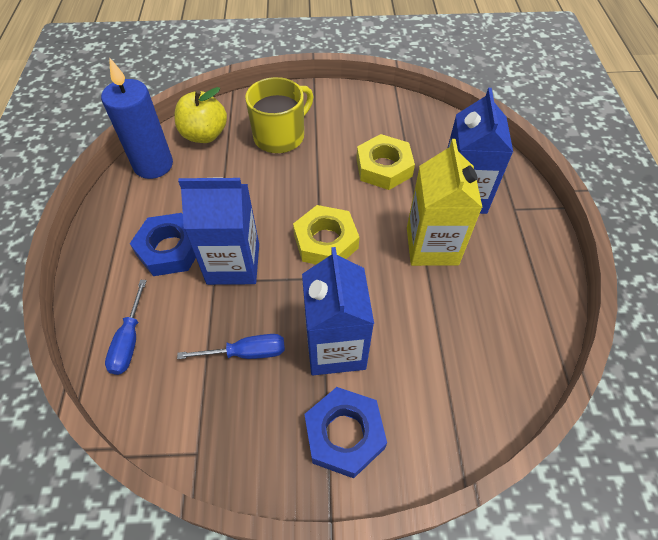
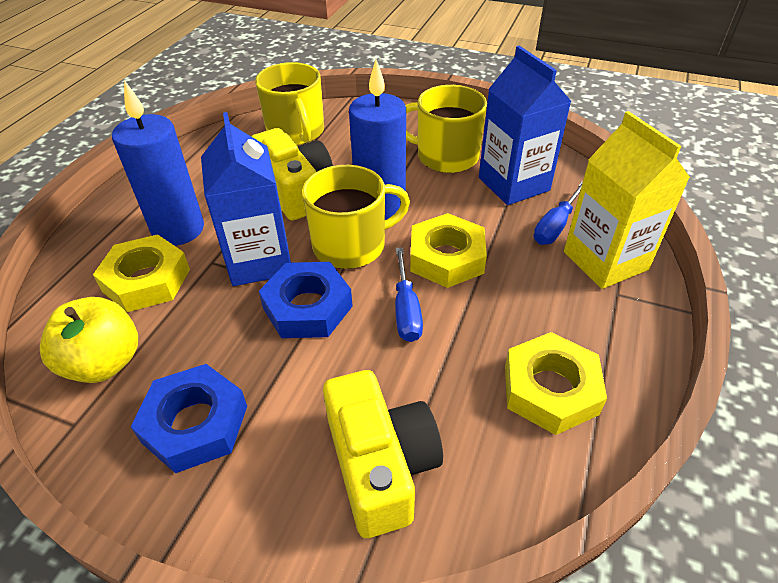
blue candle: 1 -> 2
blue carton: 3 -> 2
yellow camera: 0 -> 2
yellow mug: 1 -> 3
yellow nut: 2 -> 3

